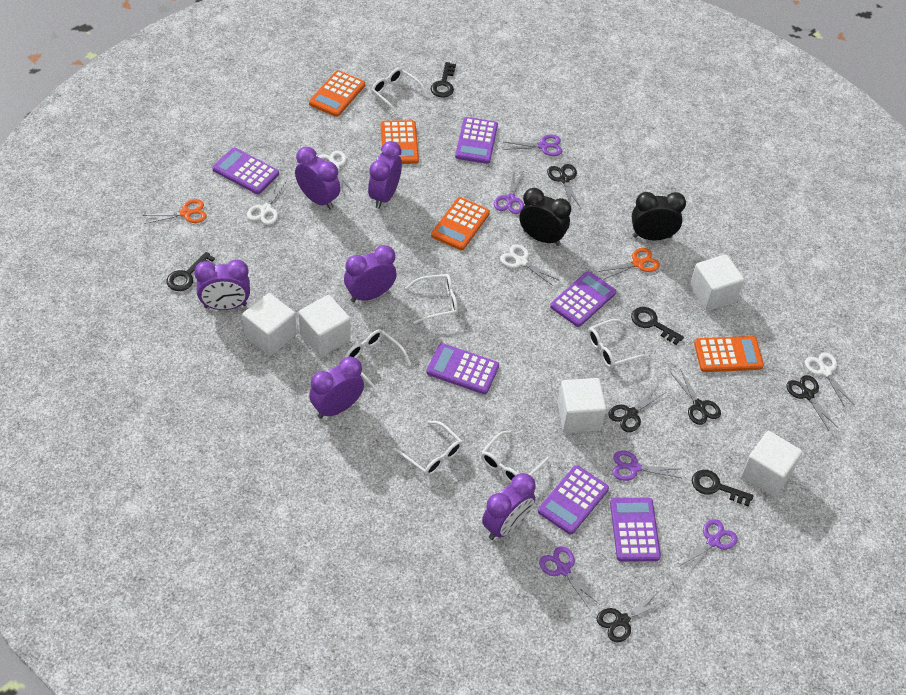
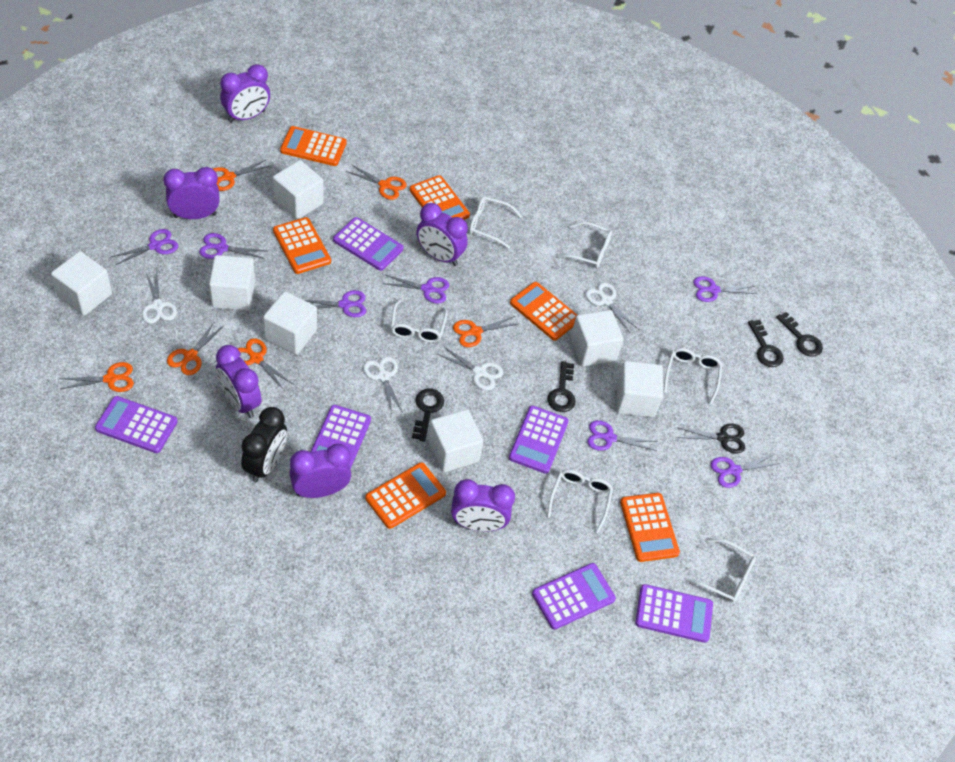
black clock: 2 -> 1
black scissors: 5 -> 1
orange calculator: 4 -> 6
orange scissors: 2 -> 6
purple scissors: 5 -> 7
white cube: 5 -> 7

